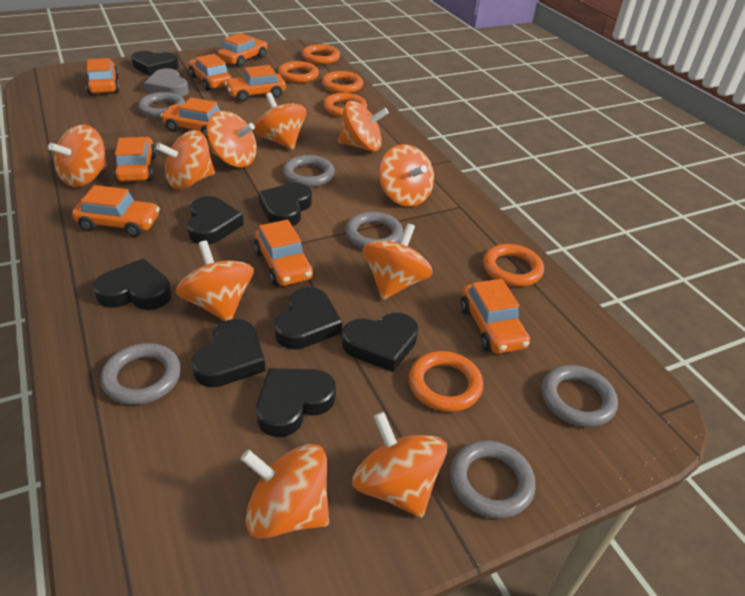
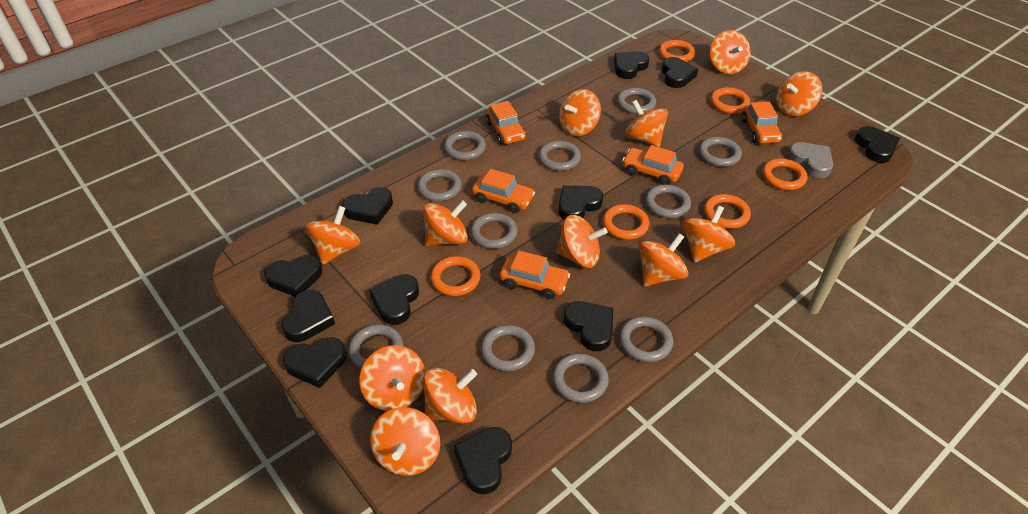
black heart: 8 -> 11
grey ring: 6 -> 11
orange car: 9 -> 5
orange spinning top: 10 -> 12

